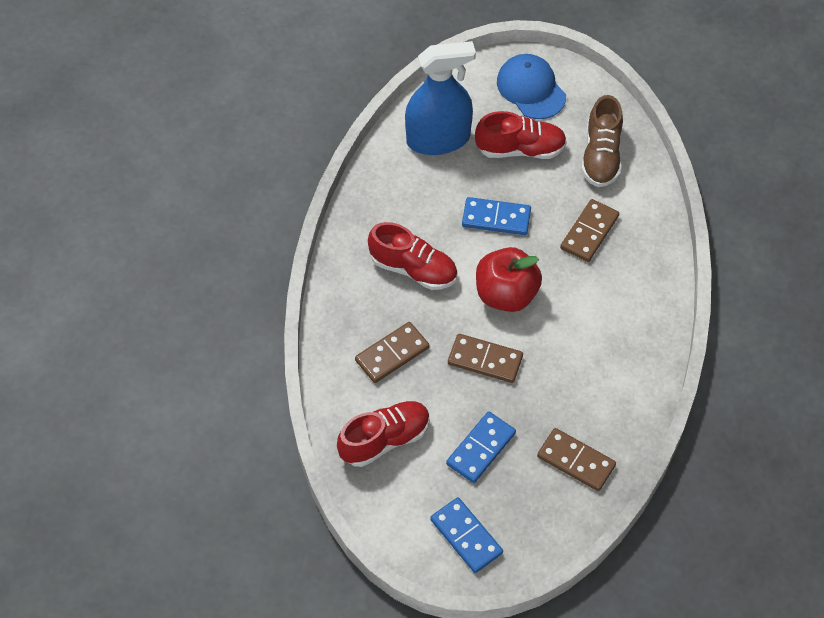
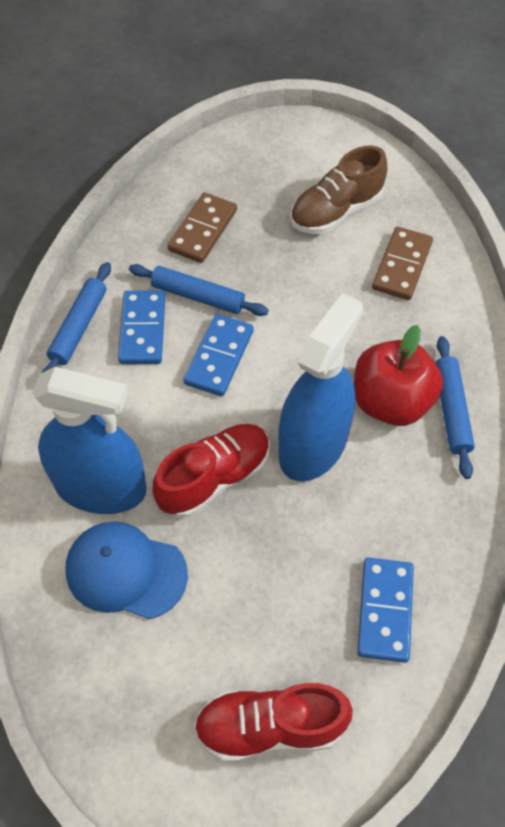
blue rolling pin: 0 -> 3
blue spray bottle: 1 -> 2
brown domino: 4 -> 2
red shoe: 3 -> 2

